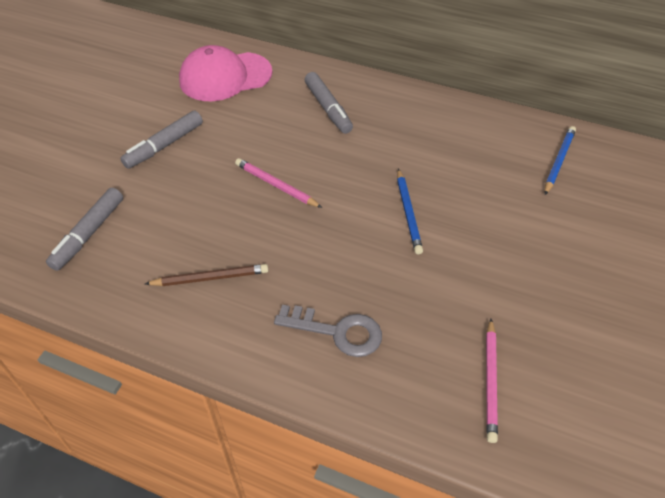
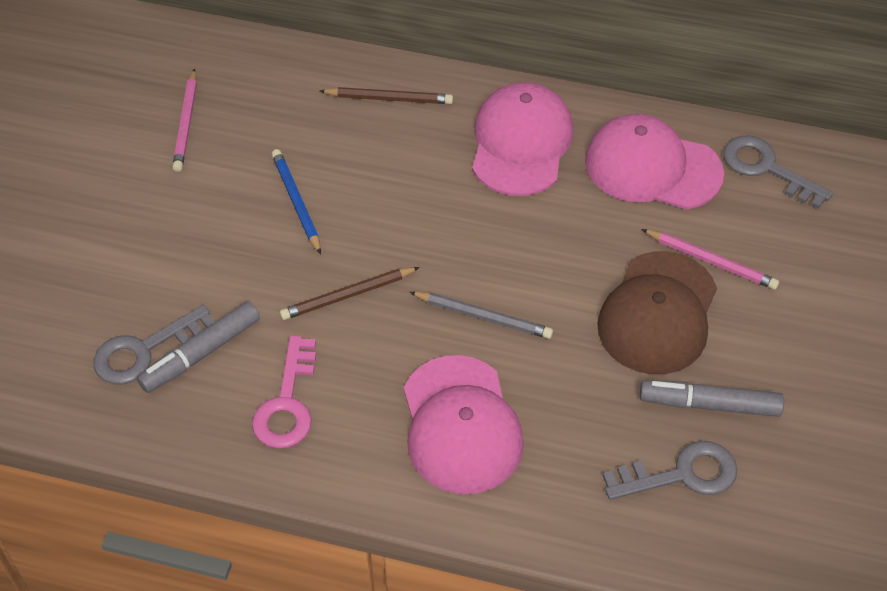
blue pencil: 2 -> 1
brown cap: 0 -> 1
brown pencil: 1 -> 2
grey key: 1 -> 3
grey marker: 3 -> 2
grey pencil: 0 -> 1
pink cap: 1 -> 3
pink key: 0 -> 1

